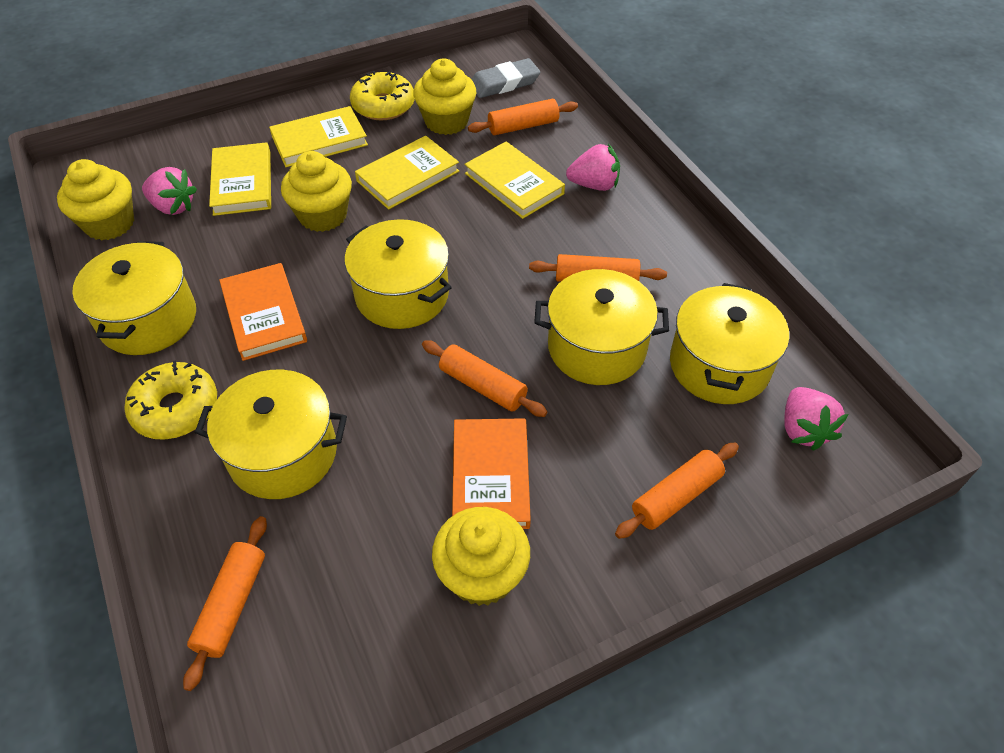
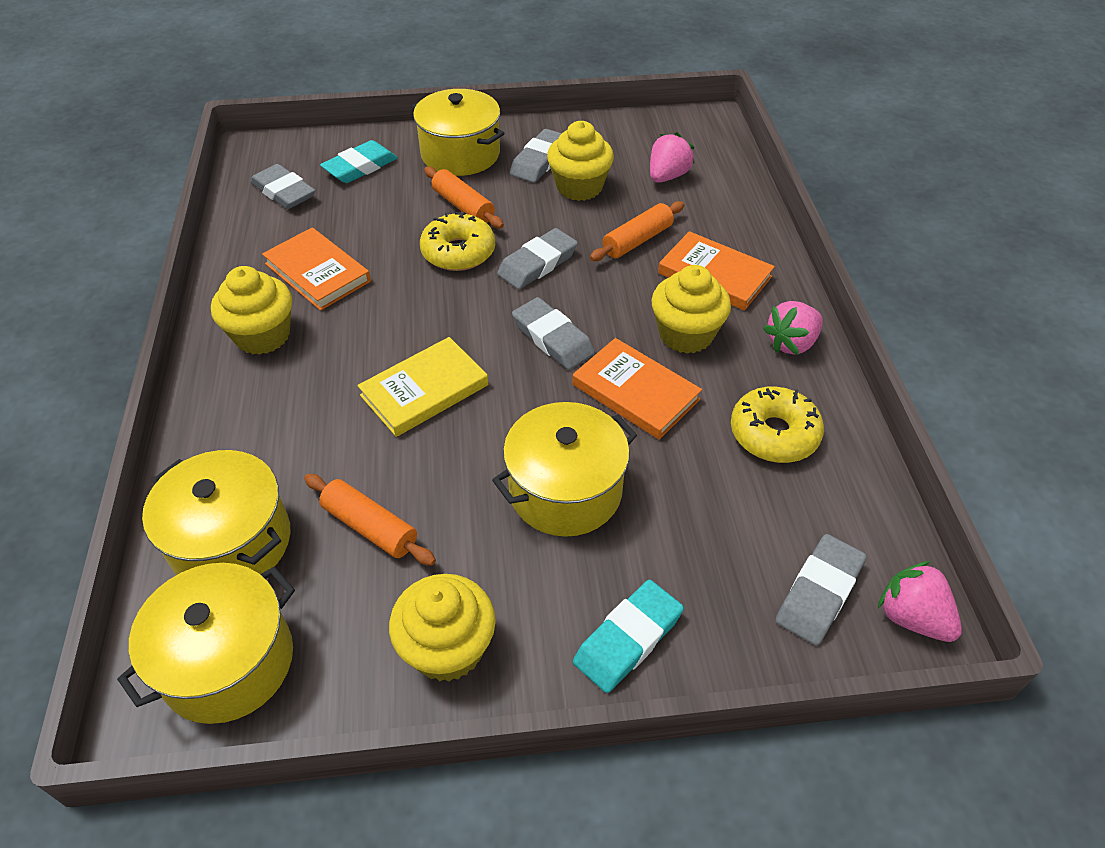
grey eraser: 1 -> 5
orange book: 2 -> 3
orange rolling pin: 5 -> 3
turquoise eraser: 0 -> 2
yellow book: 4 -> 1
yellow pot: 5 -> 4

